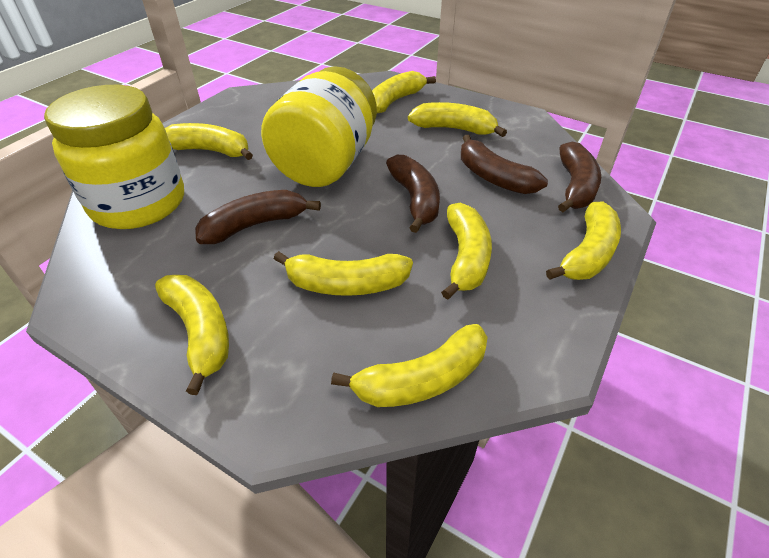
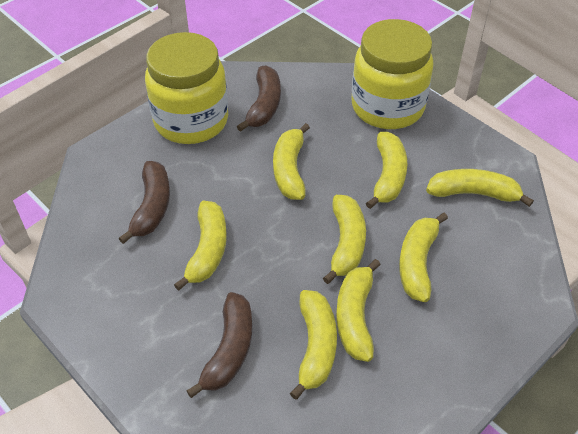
brown banana: 4 -> 3

